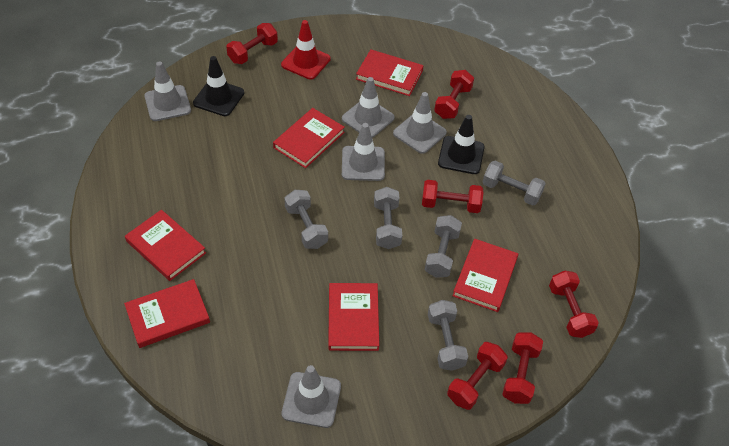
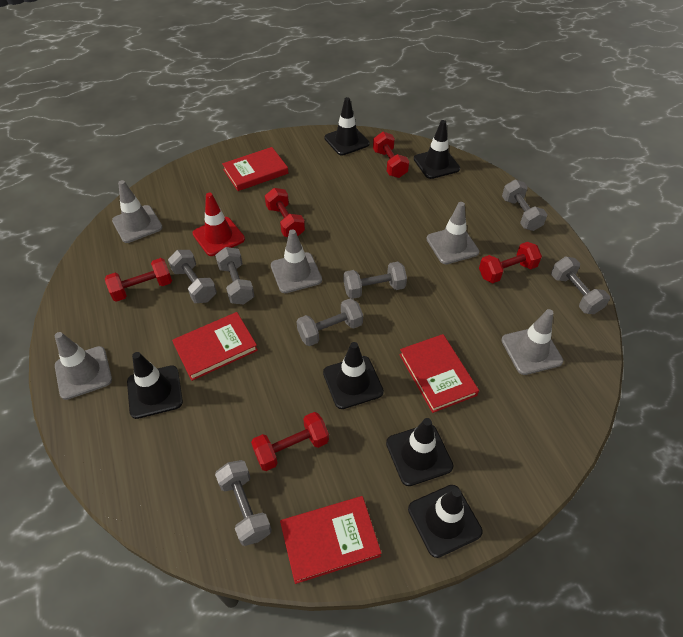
black traffic cone: 2 -> 6
grey dumbbell: 5 -> 7
red book: 6 -> 4
red dumbbell: 6 -> 5

